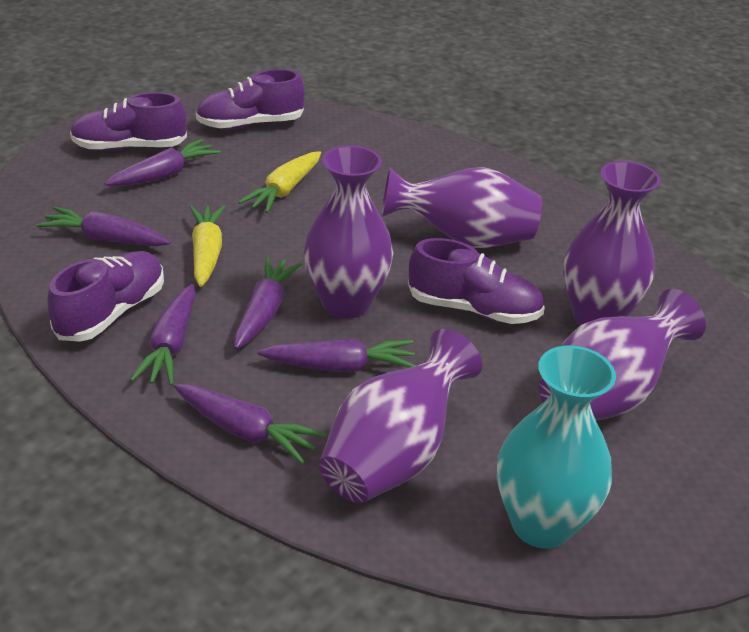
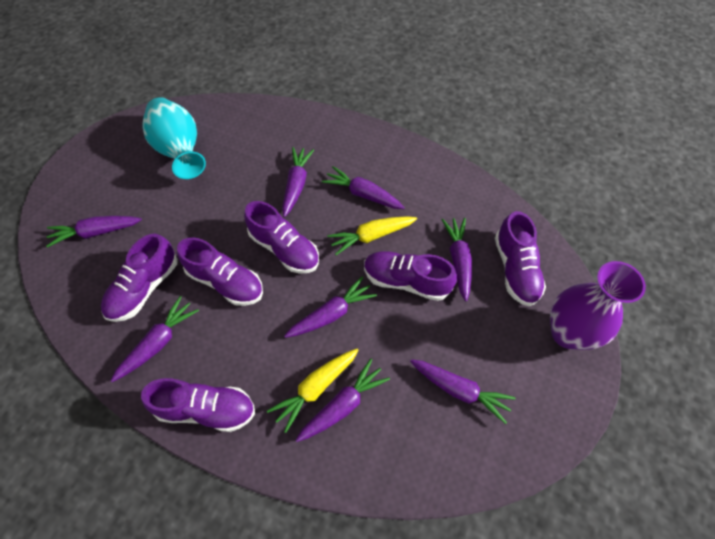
purple carrot: 6 -> 8
purple shoe: 4 -> 6
purple vase: 5 -> 1

